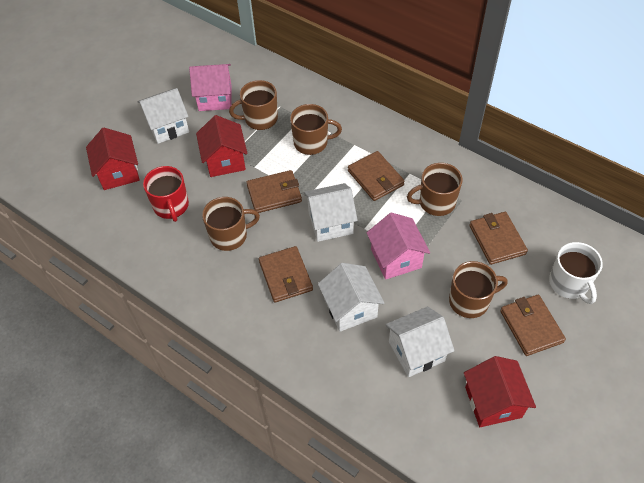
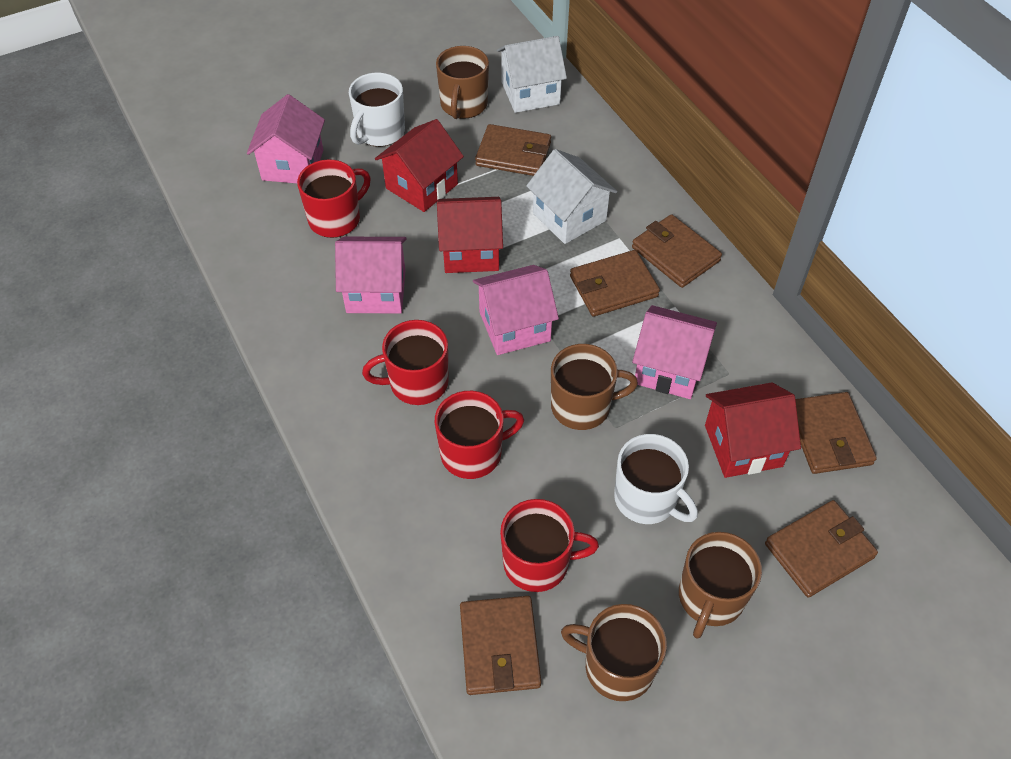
brown mug: 5 -> 4
brown wallet: 5 -> 6
pink house: 2 -> 4
red mug: 1 -> 4
white house: 4 -> 2
white mug: 1 -> 2

